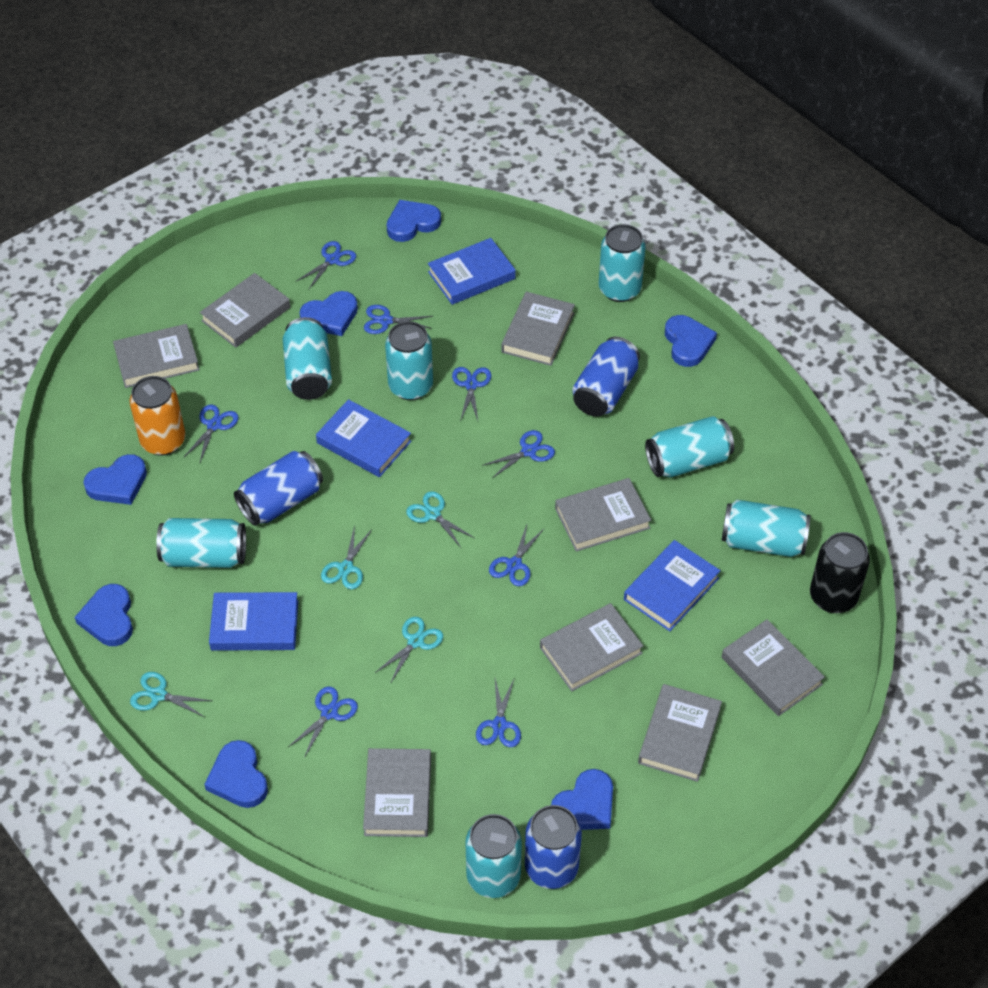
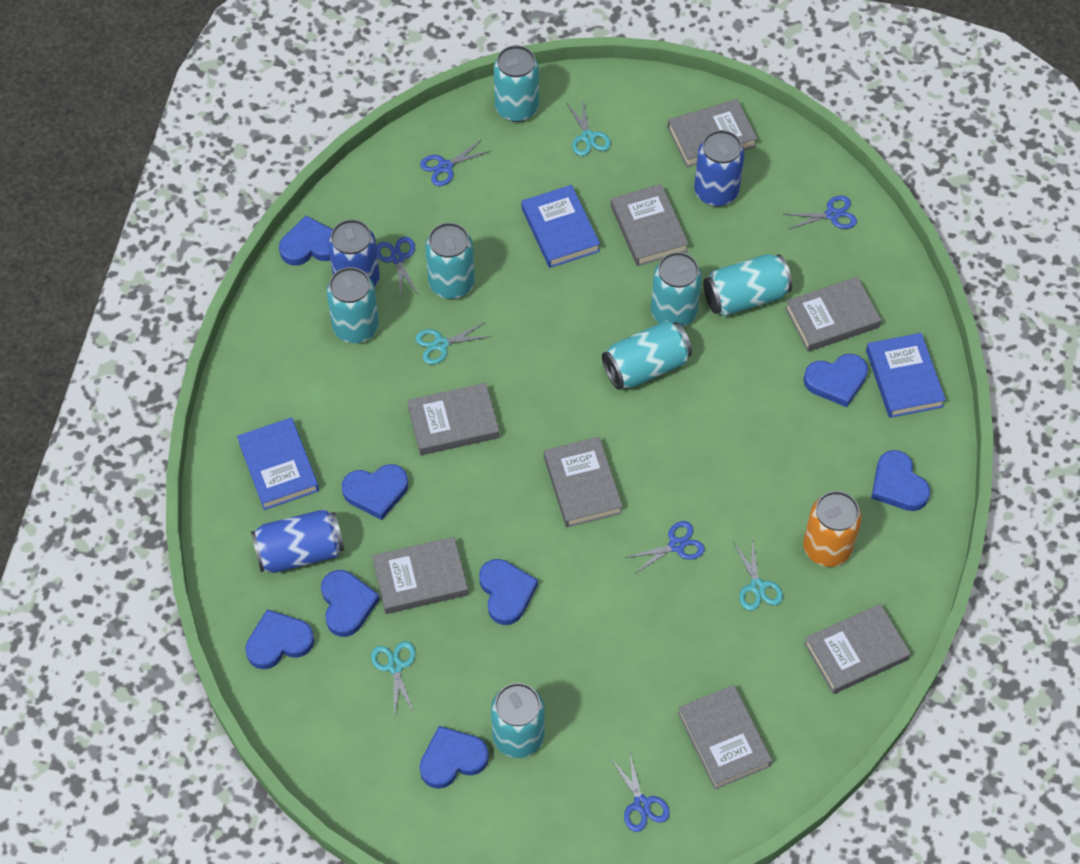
black can: 1 -> 0
blue book: 4 -> 3
blue heart: 7 -> 8
blue scissors: 8 -> 5

